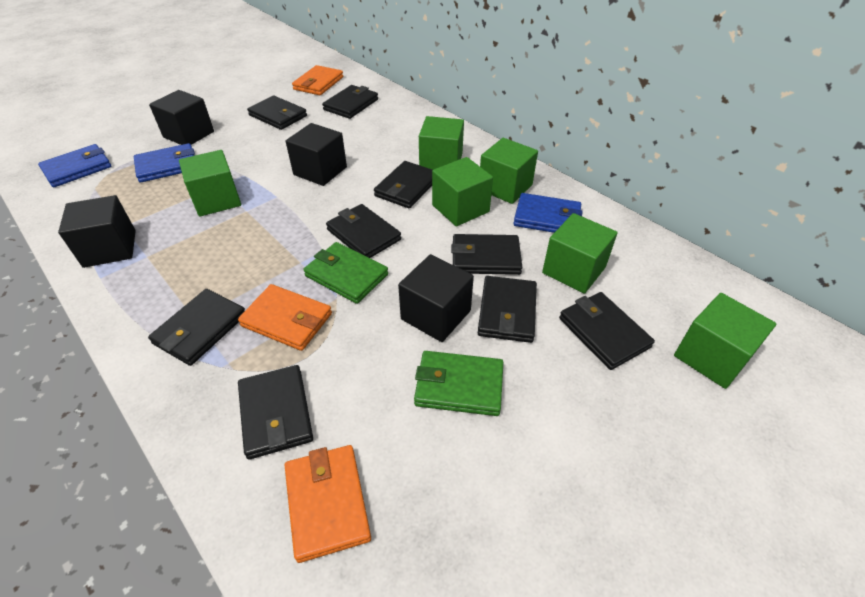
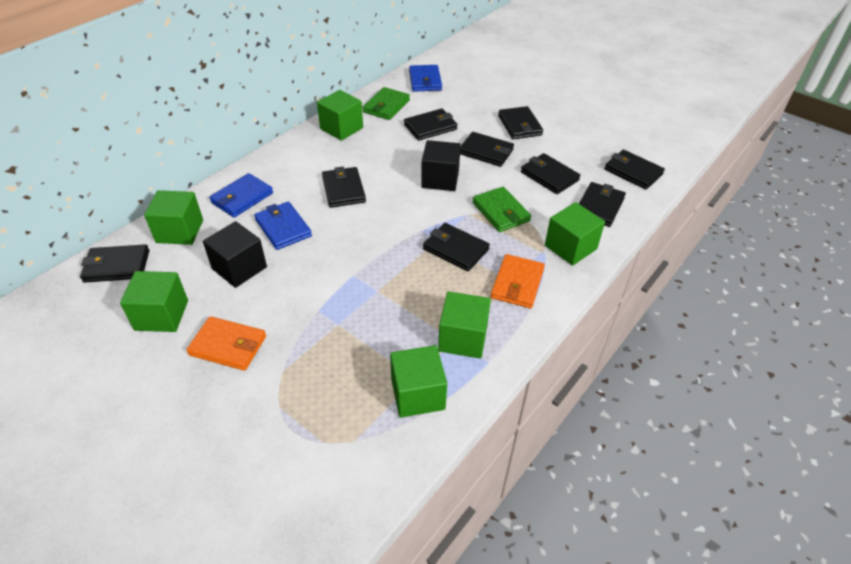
black cube: 4 -> 2
orange wallet: 3 -> 2

